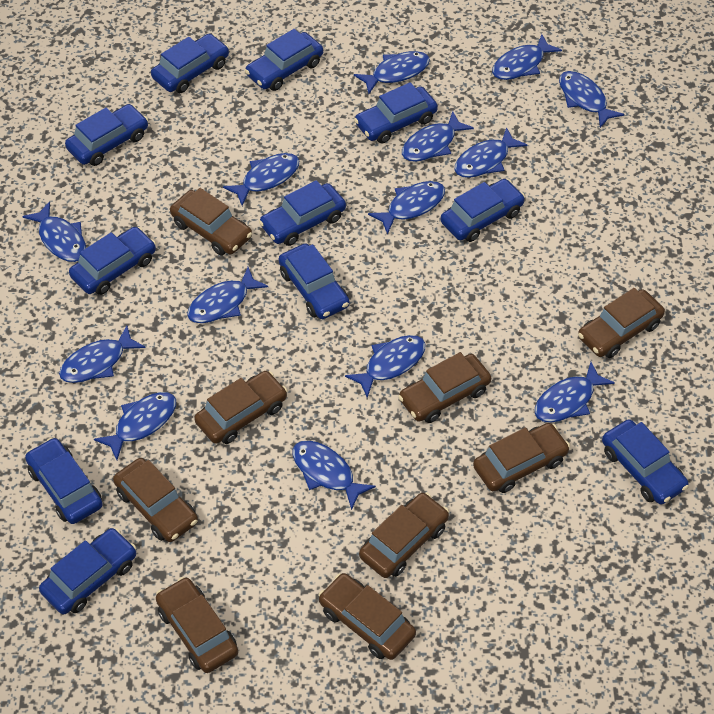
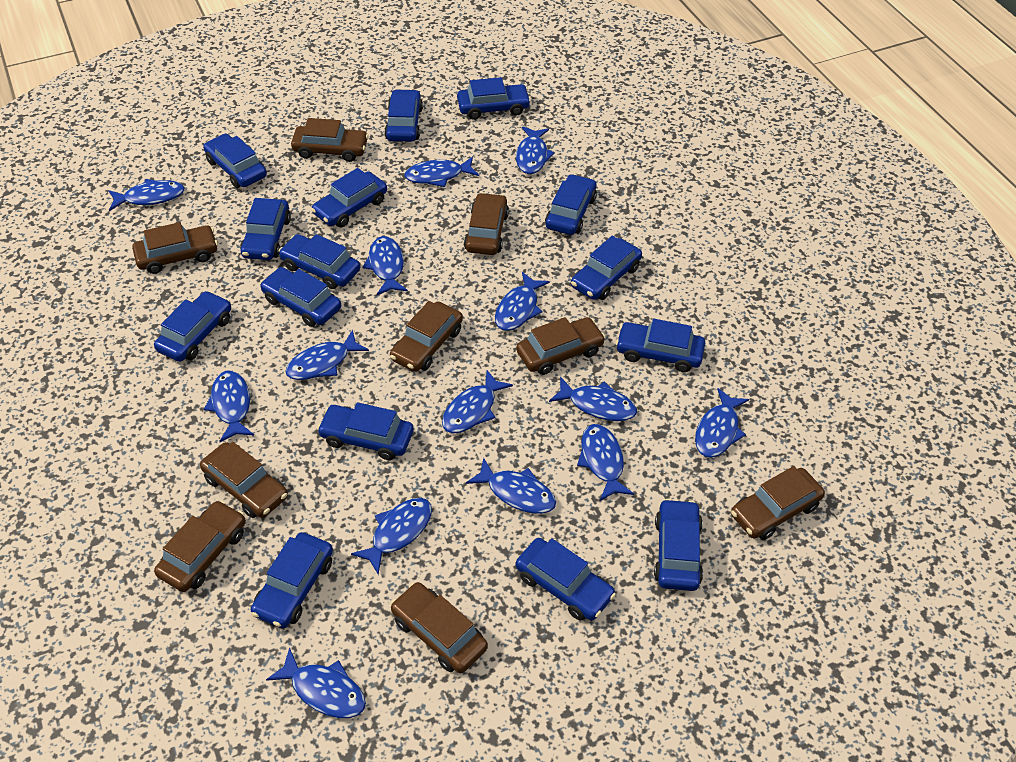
blue car: 11 -> 15

